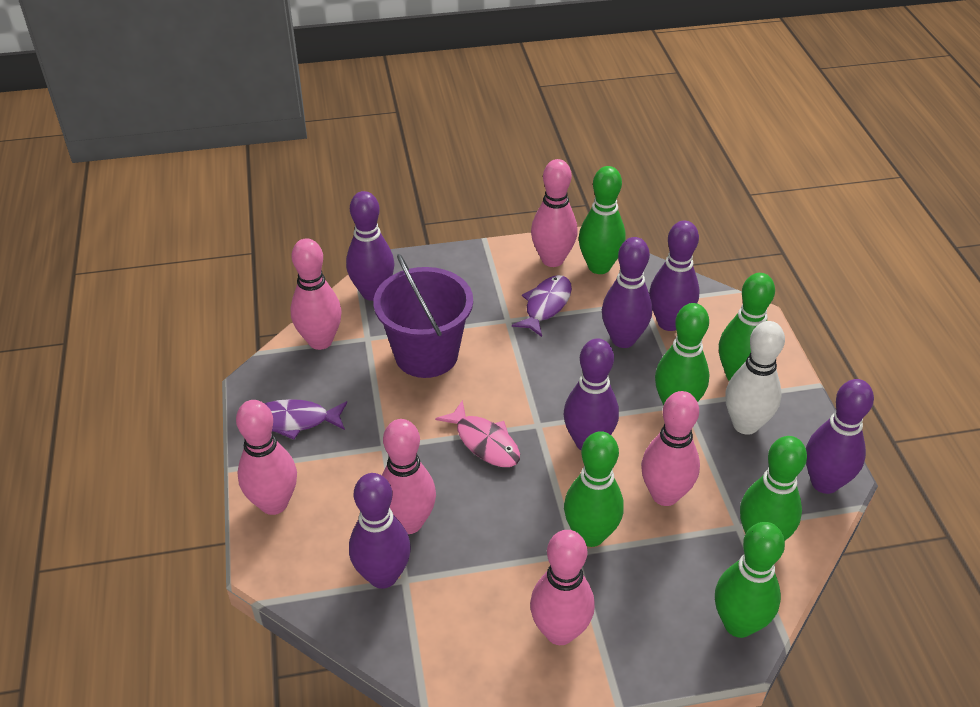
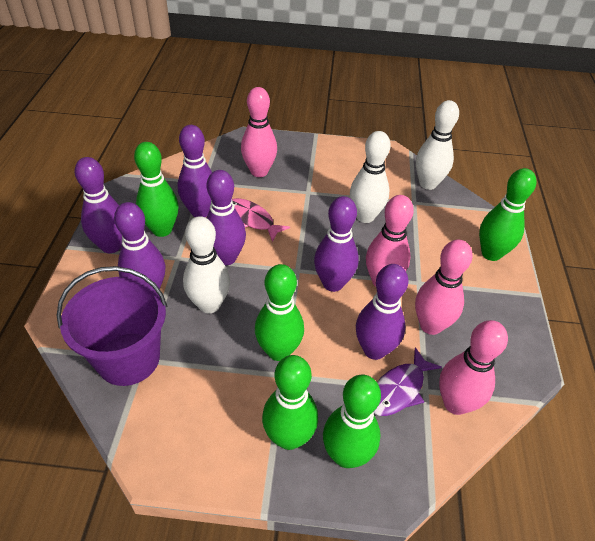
green bowling pin: 6 -> 5
pink bowling pin: 6 -> 4
purple fish: 2 -> 1
white bowling pin: 1 -> 3

